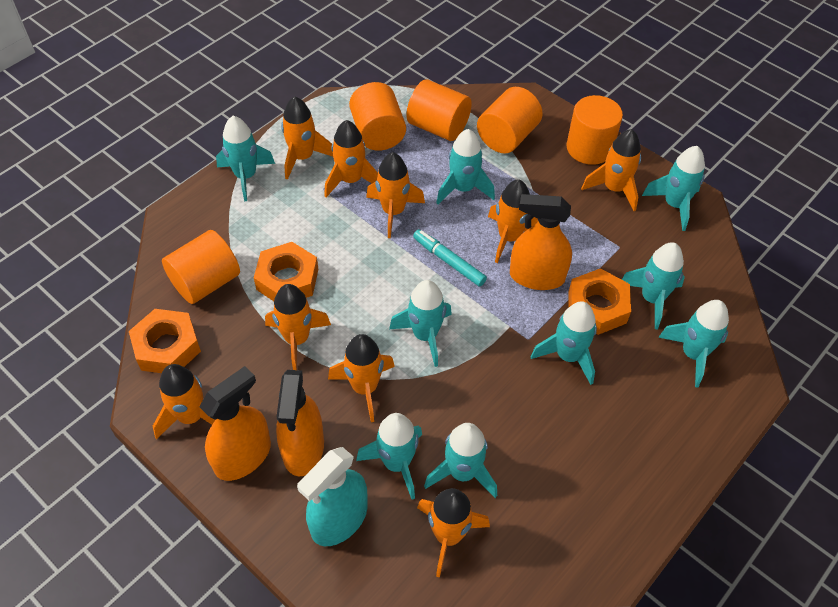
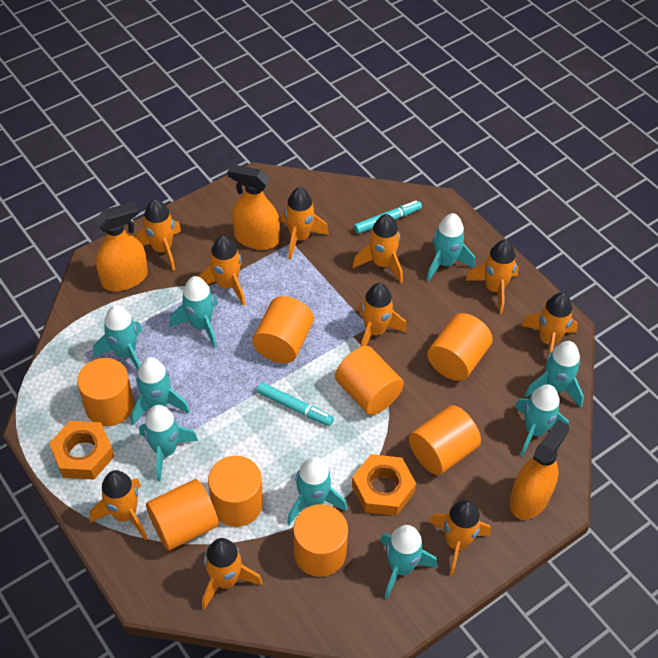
orange cylinder: 5 -> 8
orange nut: 3 -> 2
orange rocket: 9 -> 10
turquoise marker: 1 -> 2
turquoise spray bottle: 1 -> 0

